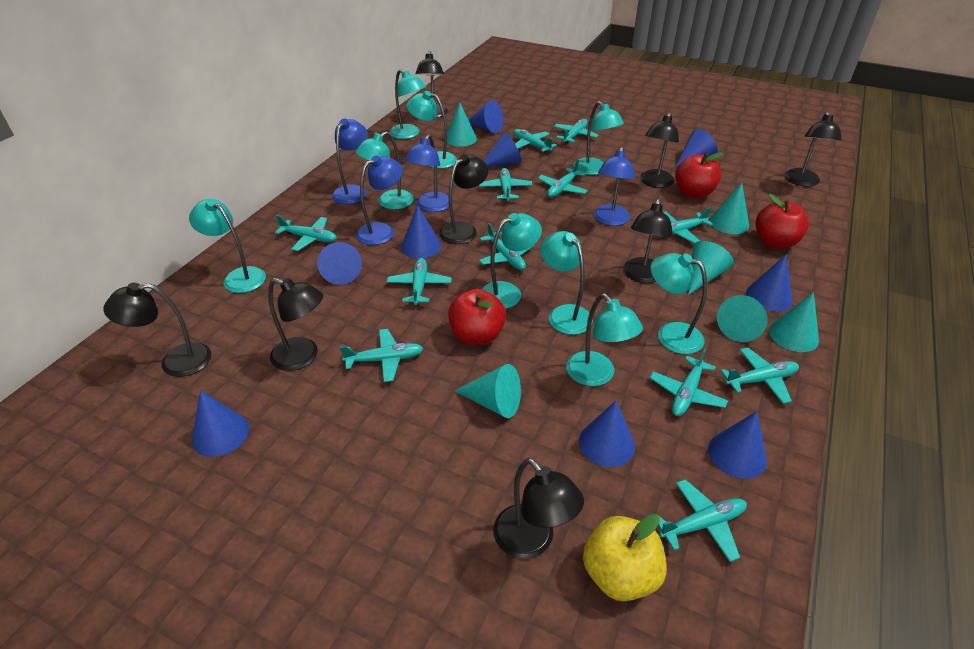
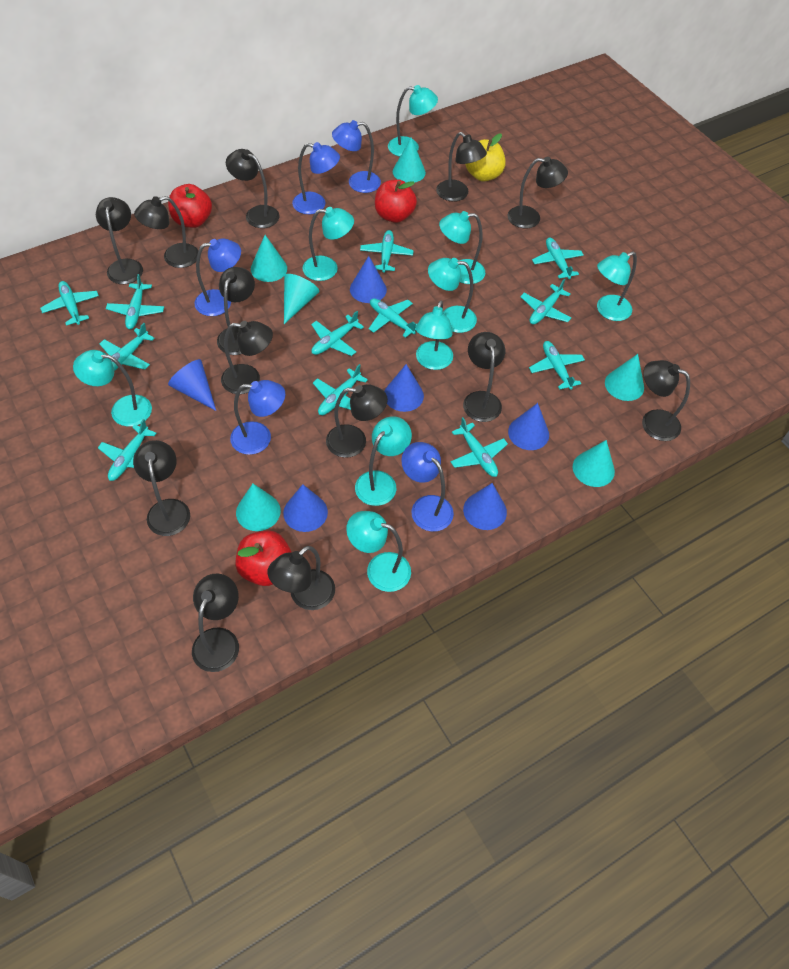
black lamp: 8 -> 13
blue cone: 9 -> 6
blue lamp: 4 -> 5

